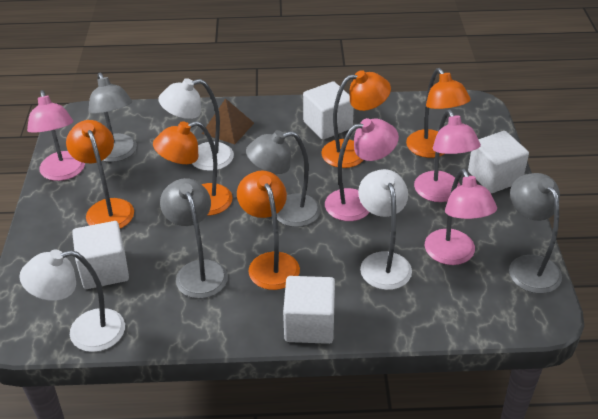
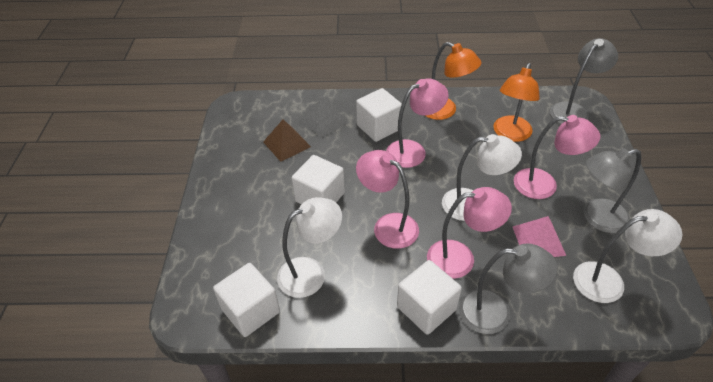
grey lamp: 4 -> 3
grey pyramid: 0 -> 1
orange lamp: 5 -> 2
pink pyramid: 0 -> 1

